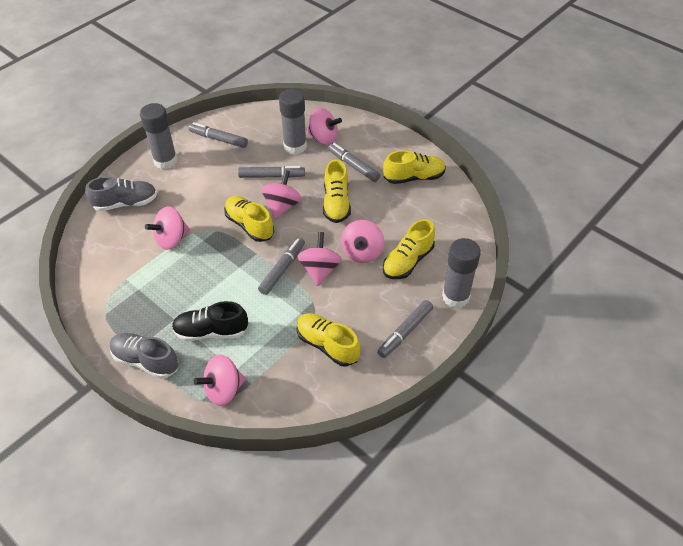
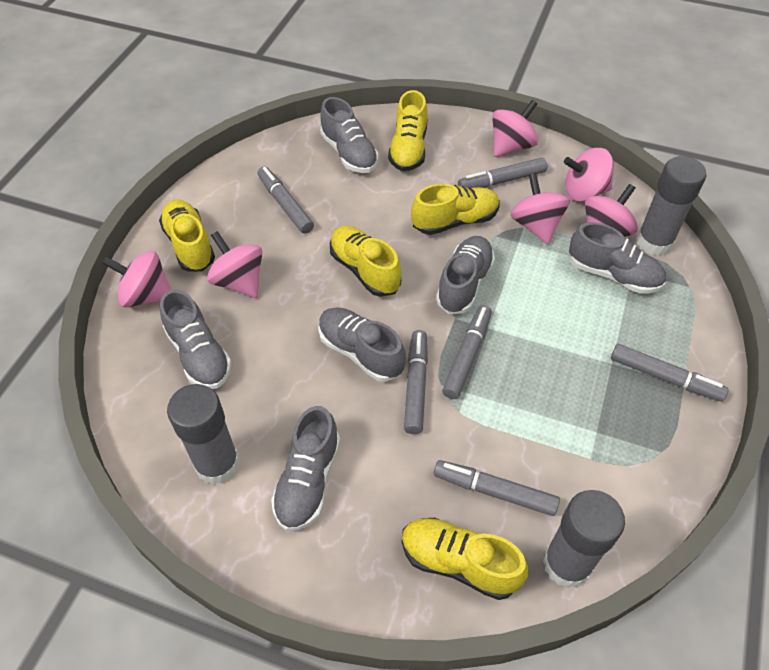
black shoe: 1 -> 0
grey marker: 5 -> 6
grey shoe: 2 -> 6

